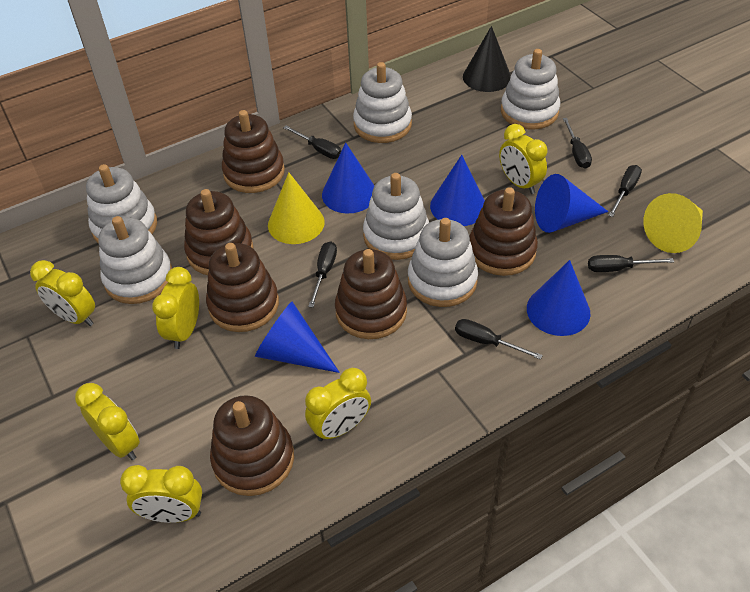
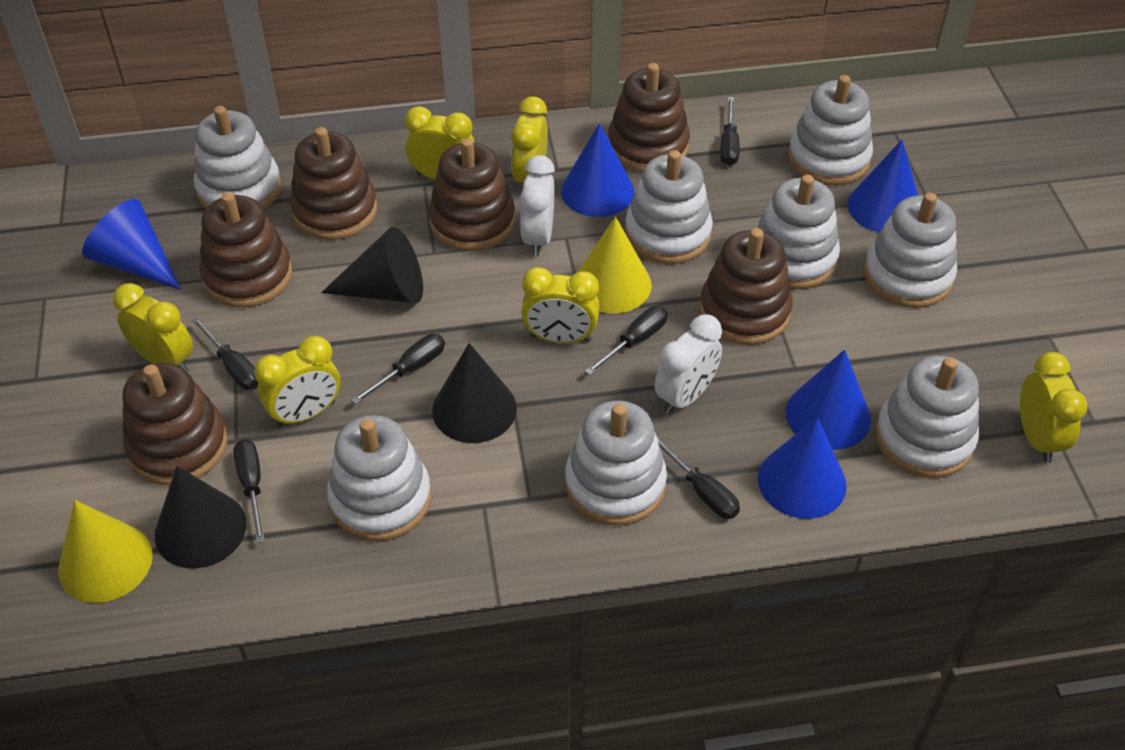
black cone: 1 -> 3
white clock: 0 -> 2
white stacking toy: 6 -> 8

